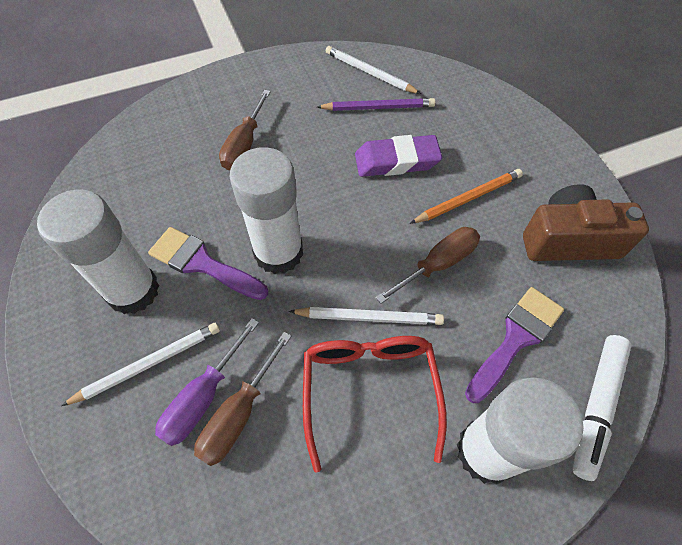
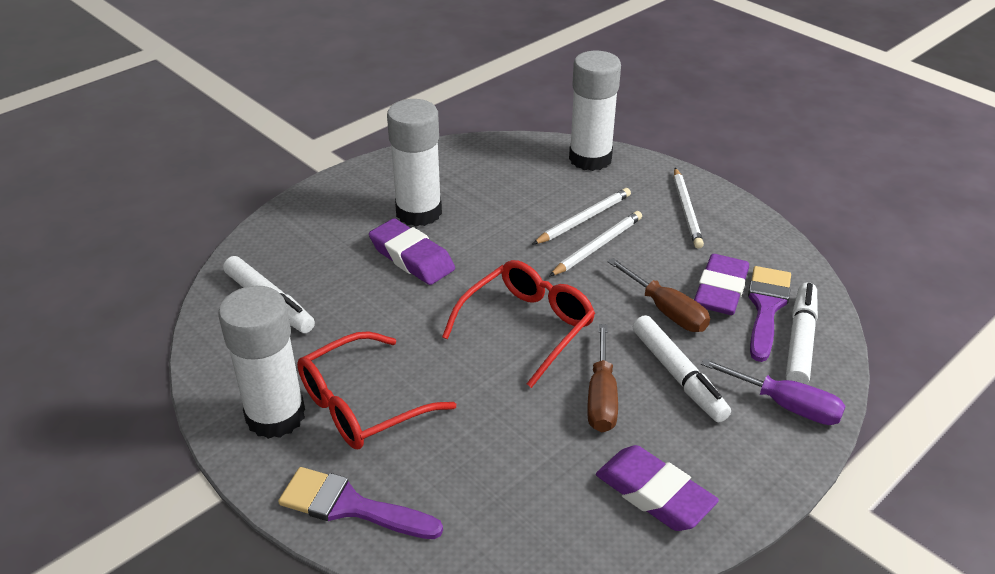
brown camera: 1 -> 0
brown screwdriver: 3 -> 2
orange pencil: 1 -> 0
purple eraser: 1 -> 3
purple pencil: 1 -> 0
red glasses: 1 -> 2
white marker: 1 -> 3

